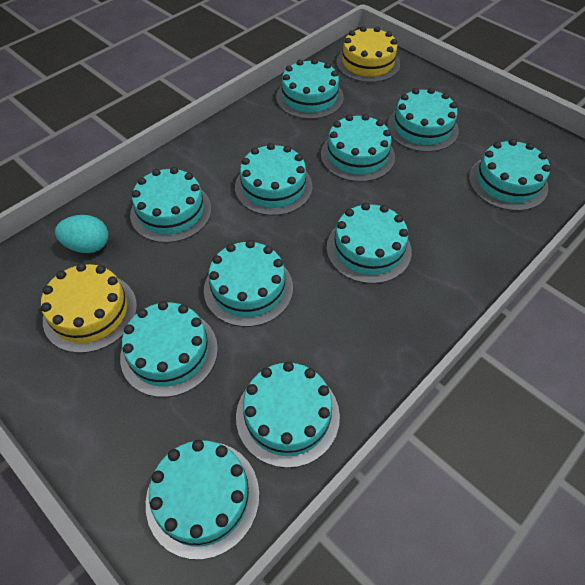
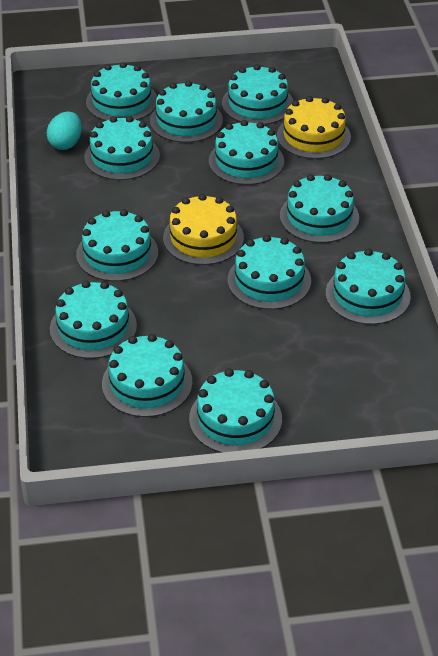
turquoise cake: 11 -> 12

